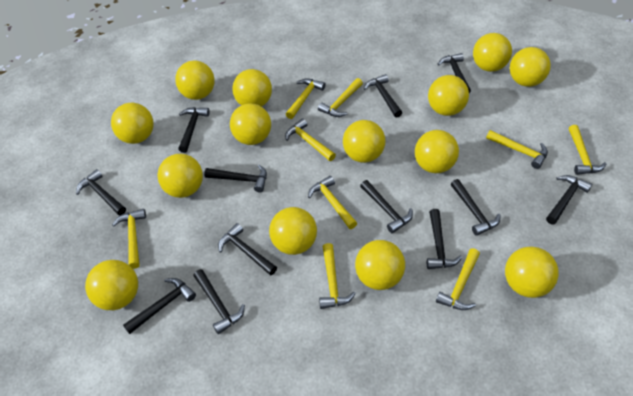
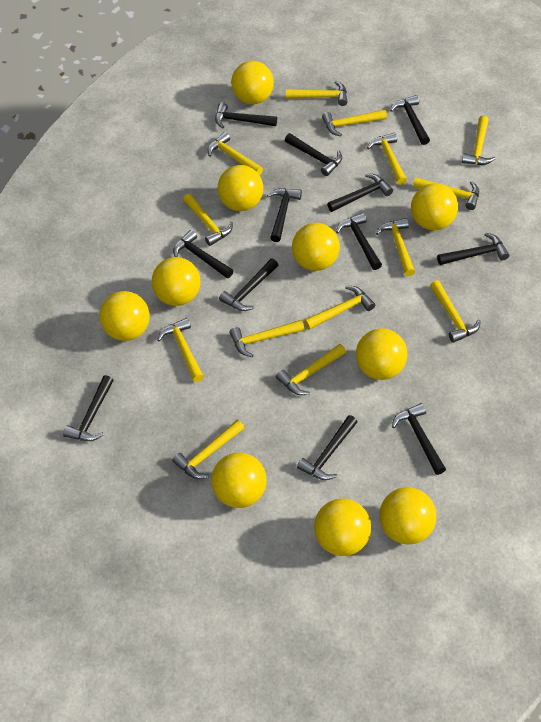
yellow ball: 14 -> 10
yellow hammer: 9 -> 14

